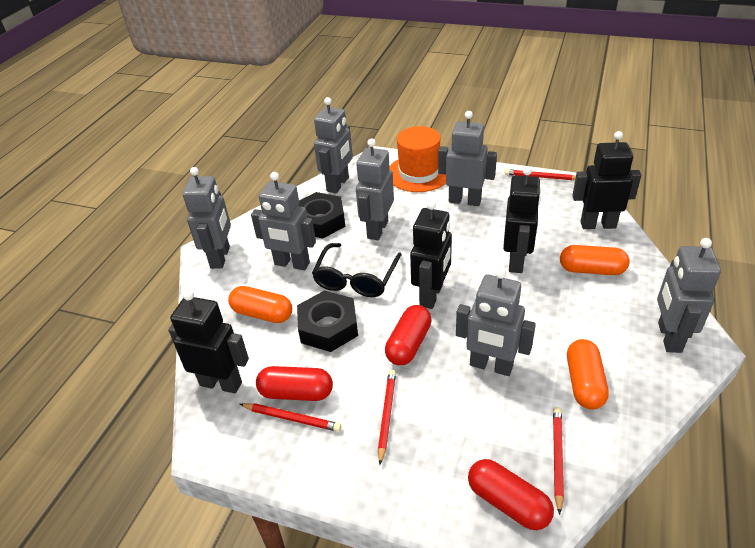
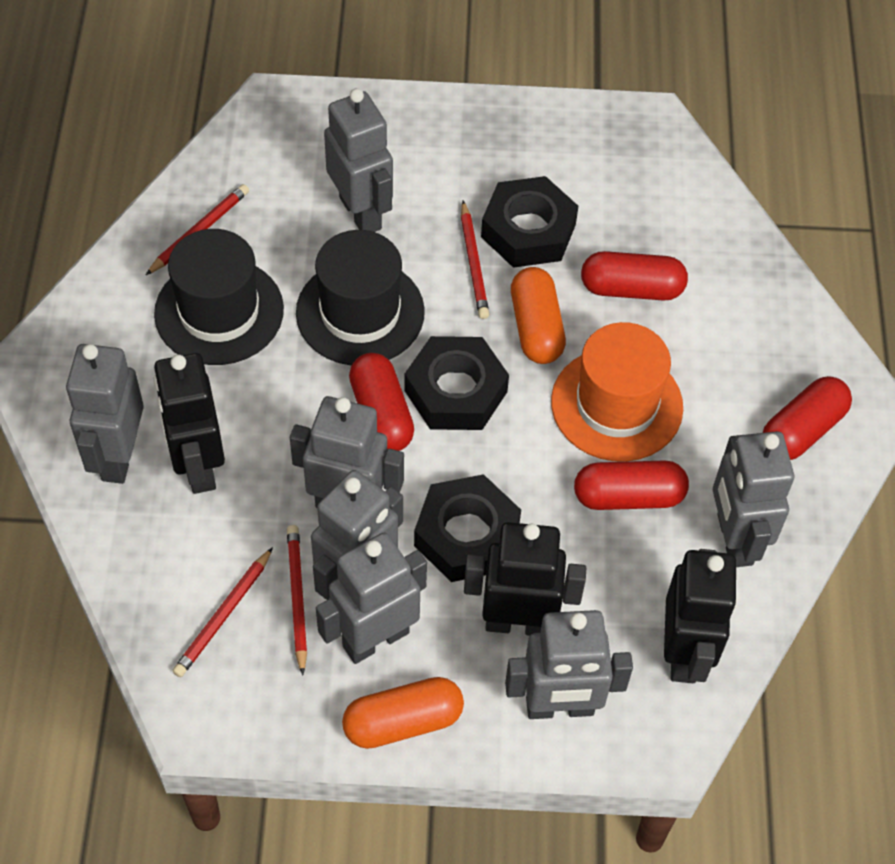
black glasses: 1 -> 0
black hat: 0 -> 2
black nut: 2 -> 3
black robot: 4 -> 3
orange capsule: 3 -> 2
red capsule: 3 -> 4

